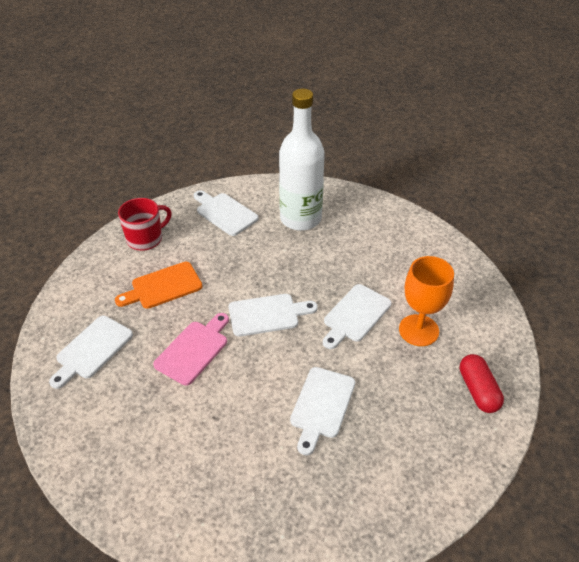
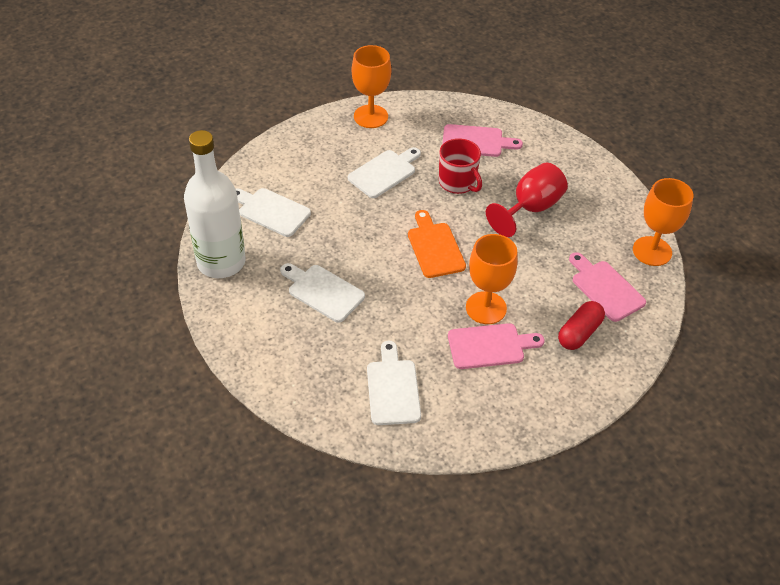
orange goblet: 1 -> 3
pink cutting board: 1 -> 3
red goblet: 0 -> 1
white cutting board: 5 -> 4

